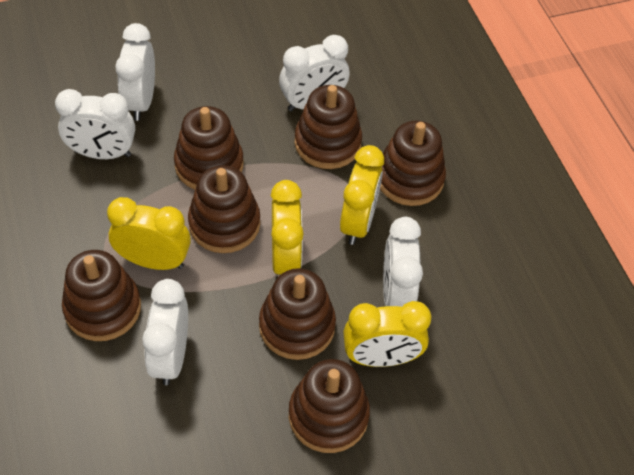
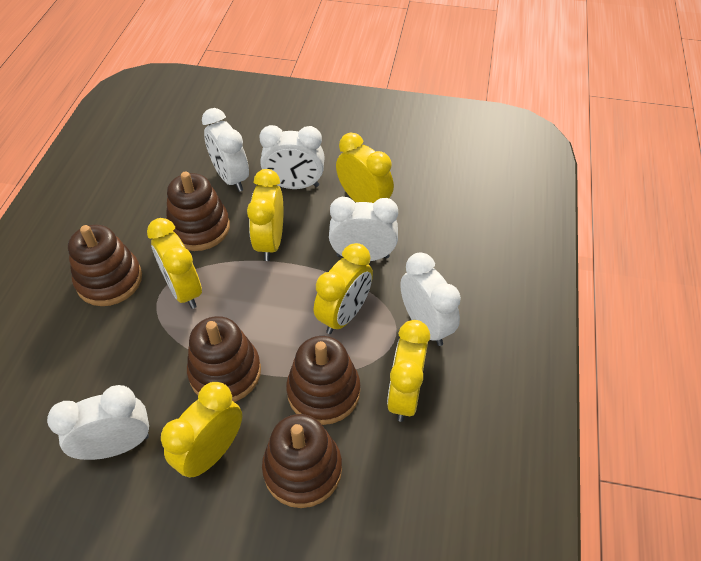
brown stacking toy: 7 -> 5
yellow clock: 4 -> 6

